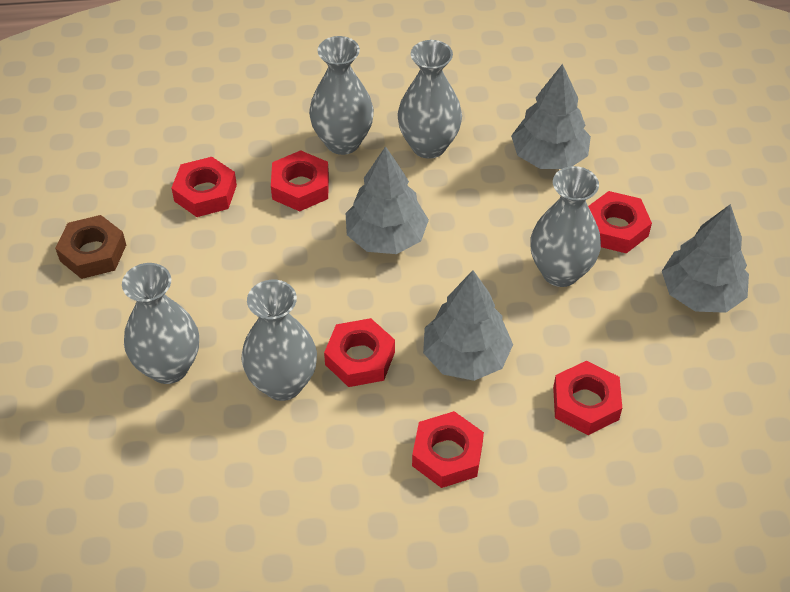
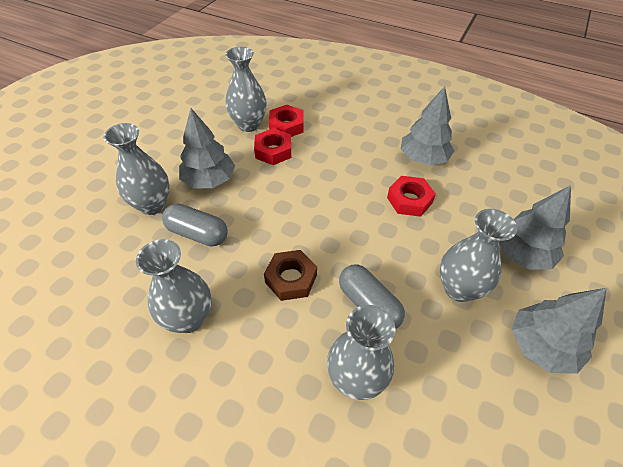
grey capsule: 0 -> 2
red nut: 6 -> 3

